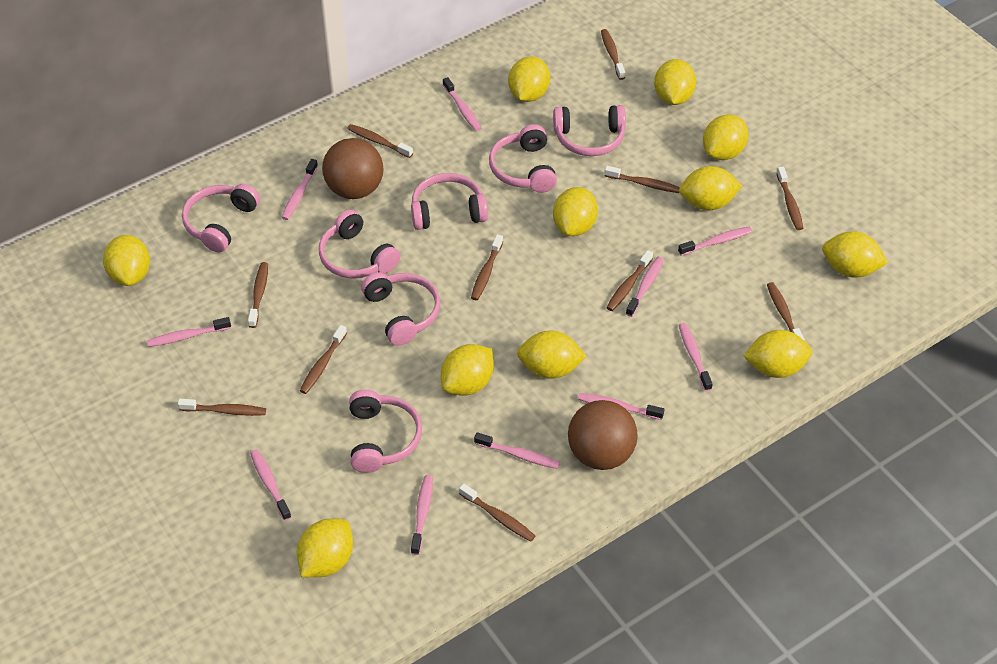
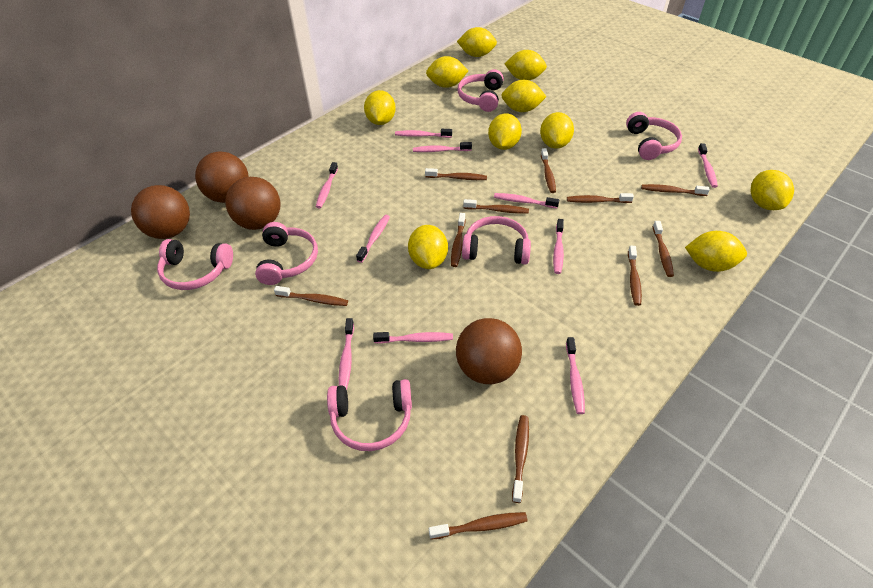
brown ball: 2 -> 4
pink headphones: 7 -> 6
yellow lemon: 11 -> 10

